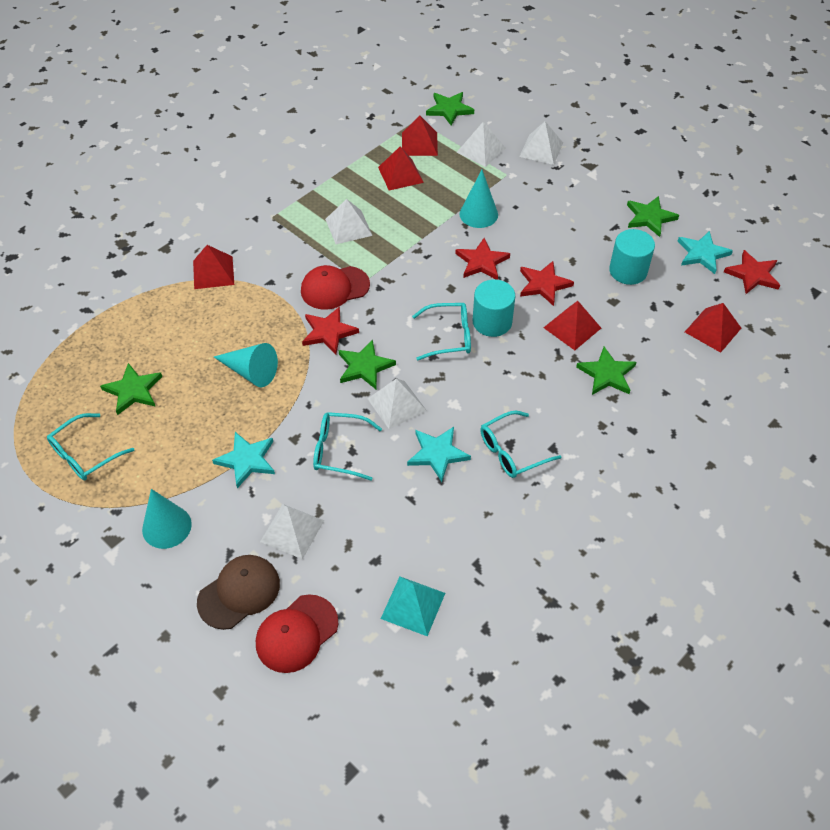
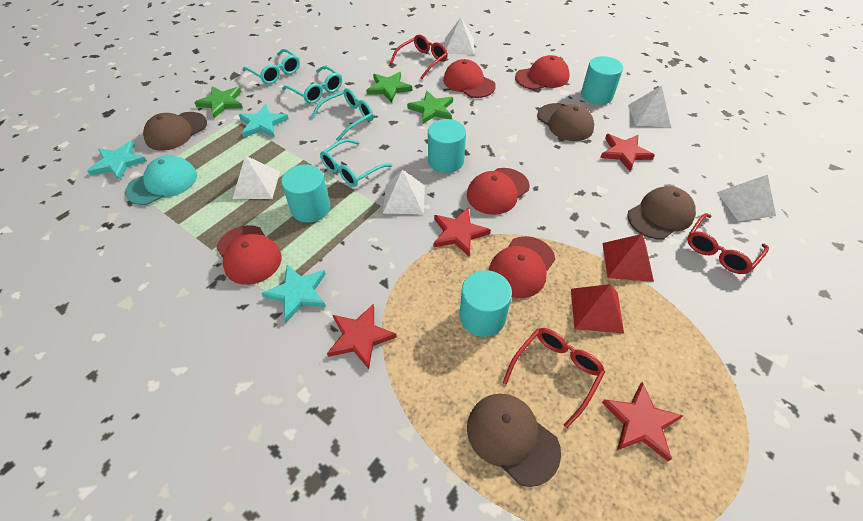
brown cap: 1 -> 4
green star: 5 -> 3
red cap: 2 -> 5
red glasses: 0 -> 3
red pyramid: 5 -> 2
turquoise cap: 0 -> 1
turquoise cone: 3 -> 0
turquoise cylinder: 2 -> 4
turquoise pyramid: 1 -> 0

